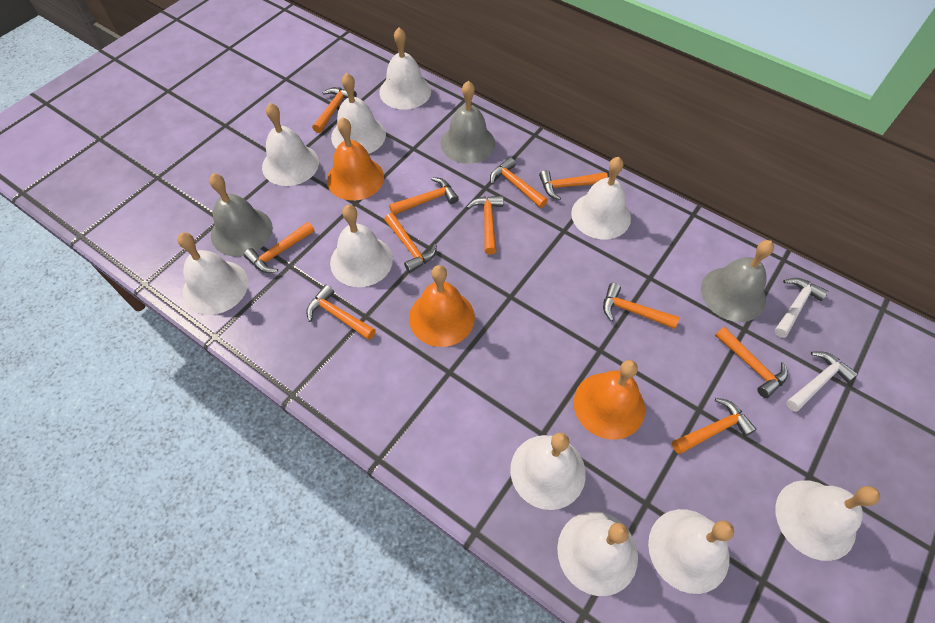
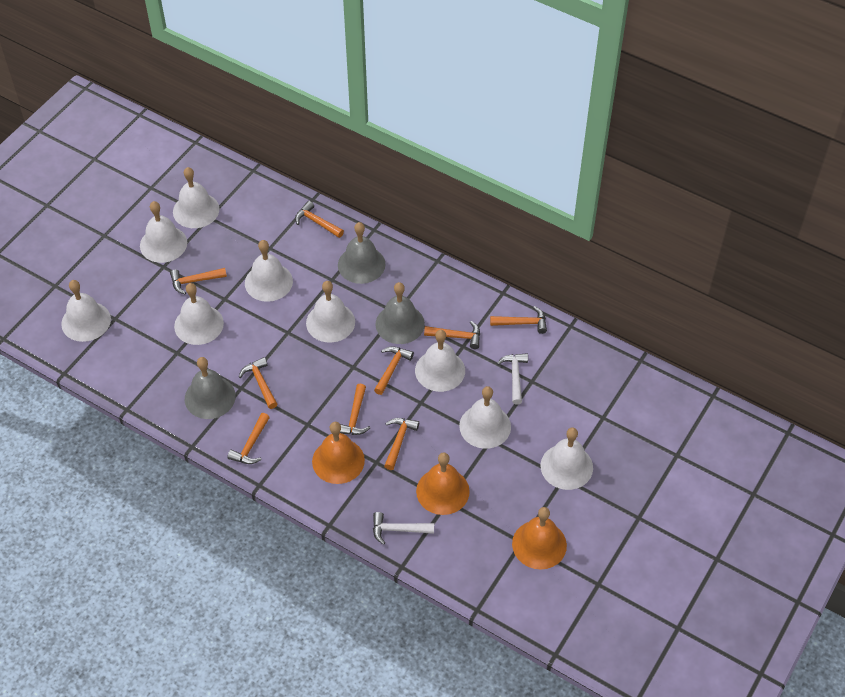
orange hammer: 11 -> 9
white bell: 10 -> 9

